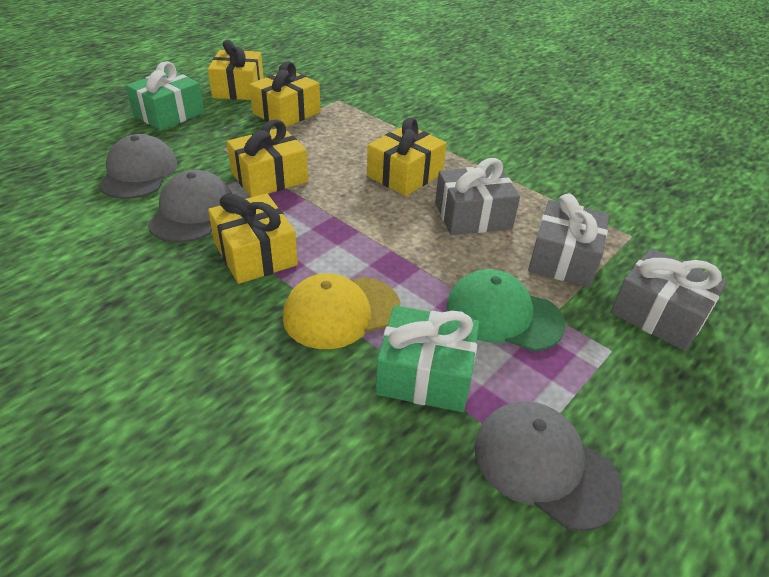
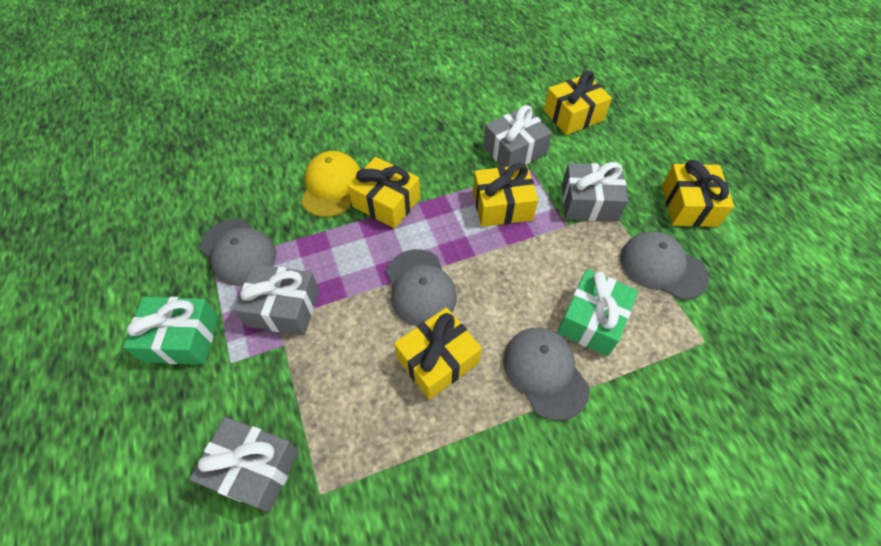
green cap: 1 -> 0
grey cap: 3 -> 4
grey gift: 3 -> 4

